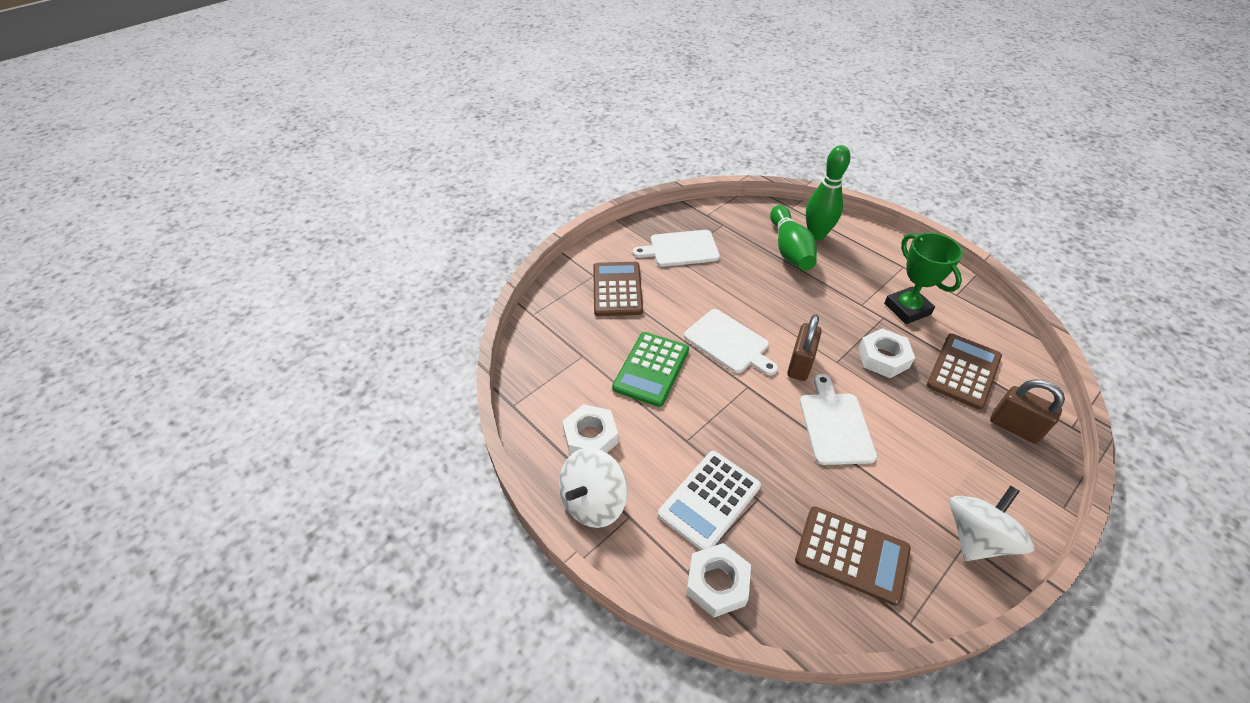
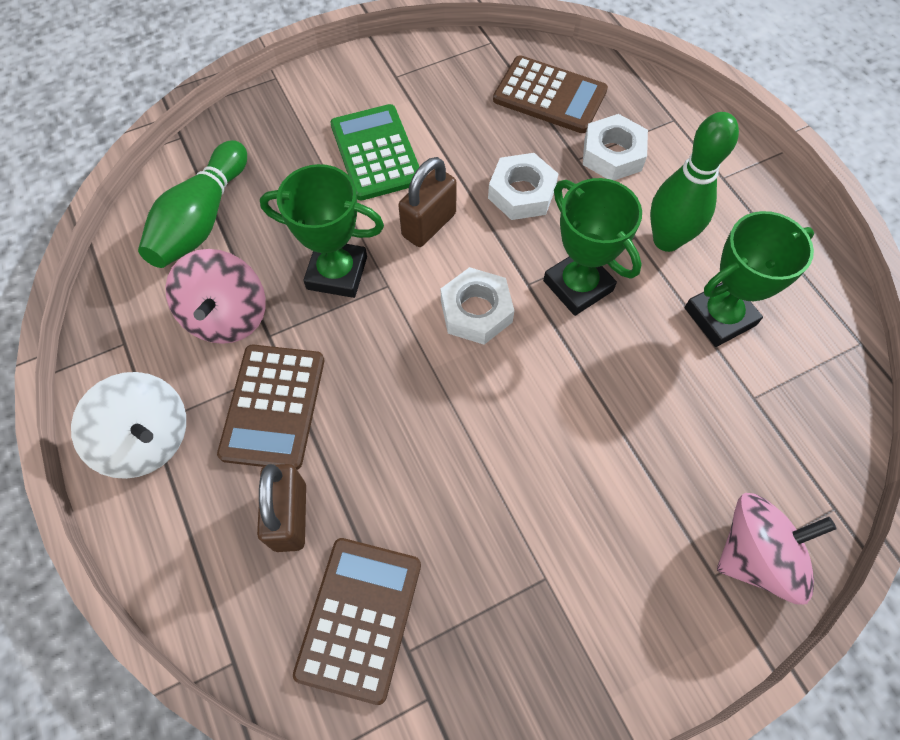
green trophy: 1 -> 3
pink spinning top: 0 -> 2
white calculator: 1 -> 0
white cutting board: 3 -> 0
white spinning top: 2 -> 1

